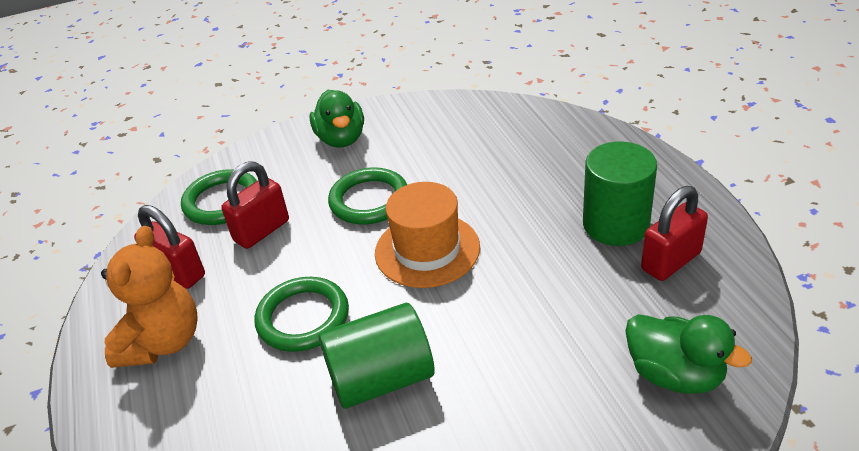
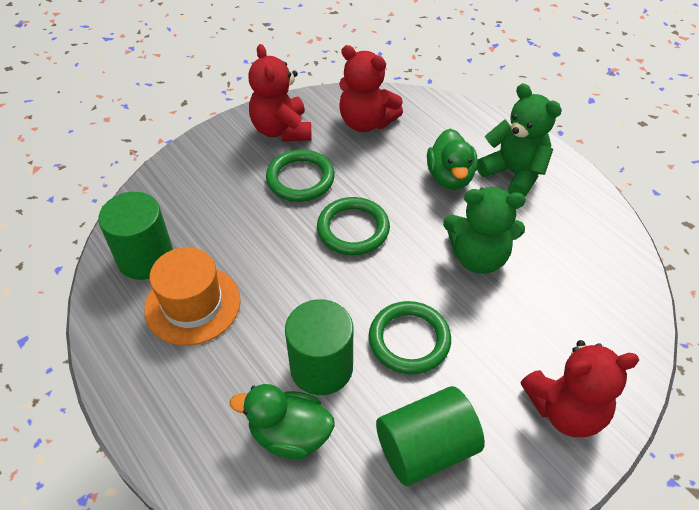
green cylinder: 2 -> 3
green teddy bear: 0 -> 2
orange teddy bear: 1 -> 0
red padlock: 3 -> 0
red teddy bear: 0 -> 3

